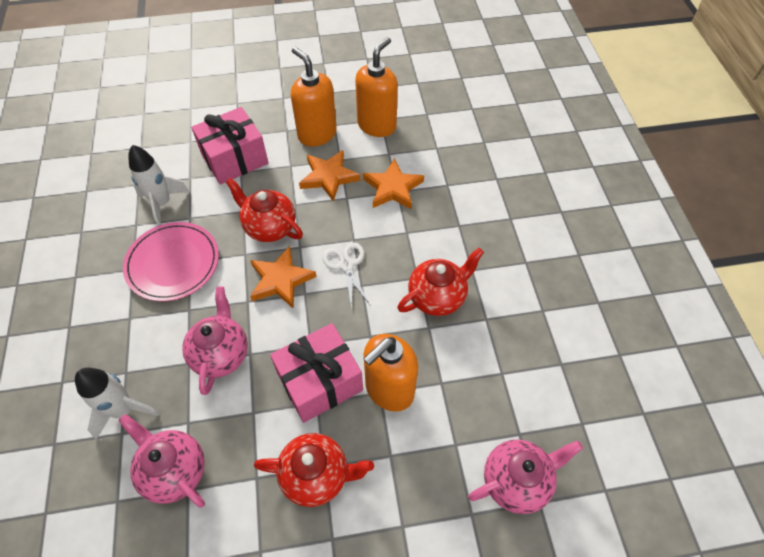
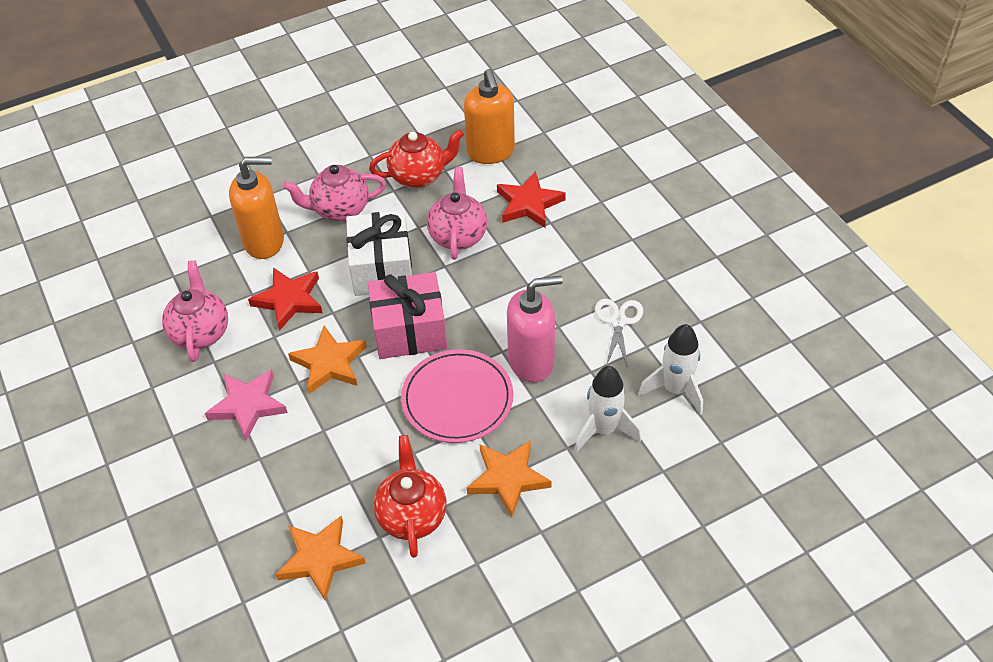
orange soap dispenser: 3 -> 2
pink gift: 2 -> 1
pink soap dispenser: 0 -> 1
pink star: 0 -> 1
red star: 0 -> 2
red teapot: 3 -> 2
white gift: 0 -> 1

